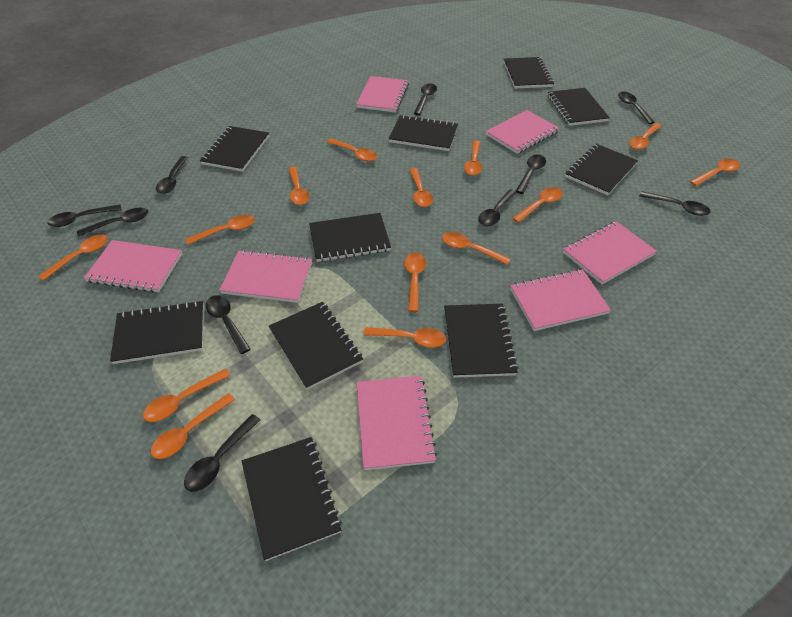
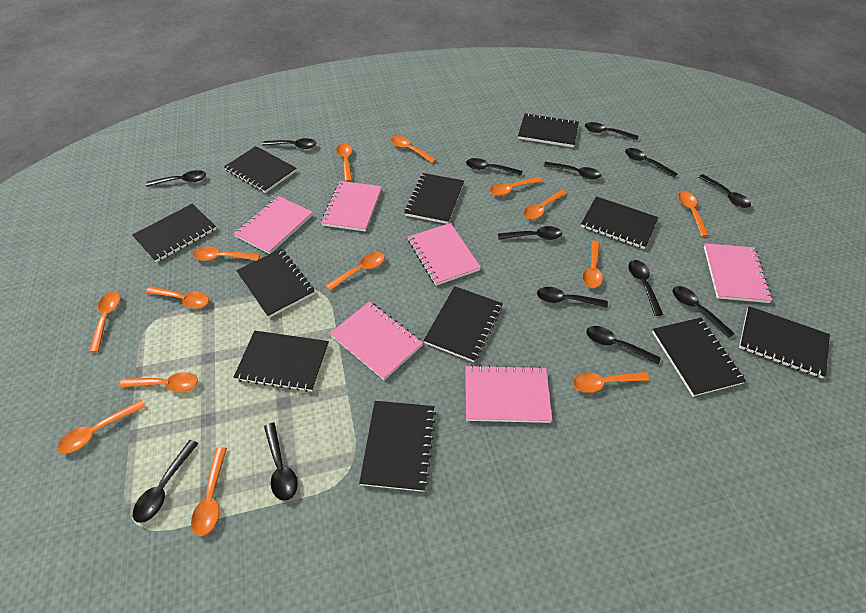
black notebook: 10 -> 11
black spoon: 10 -> 14
pink notebook: 7 -> 6

